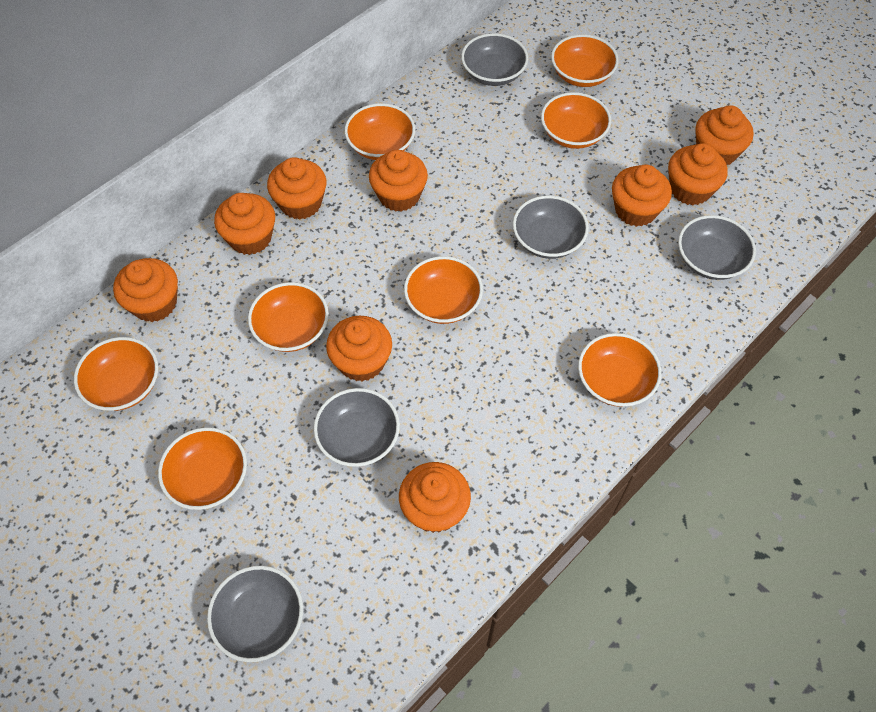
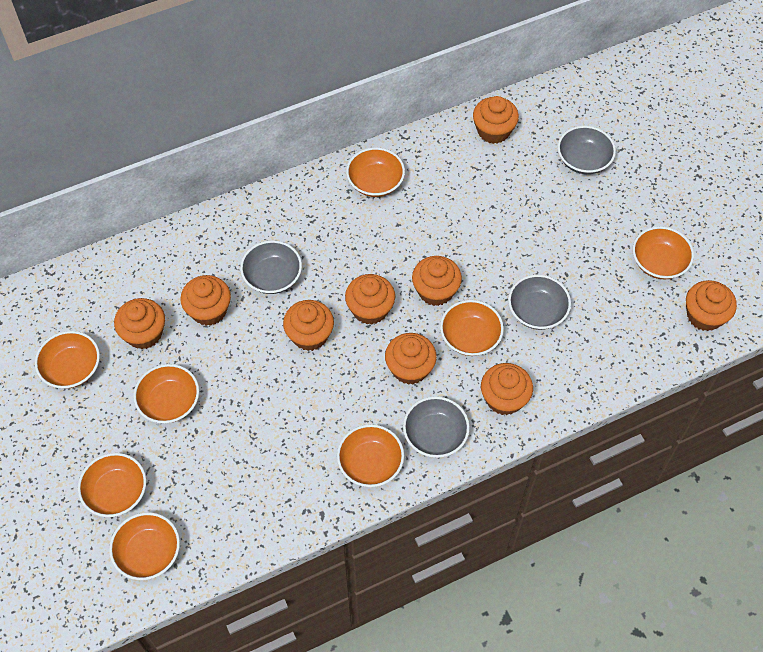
grey bowl: 5 -> 4

